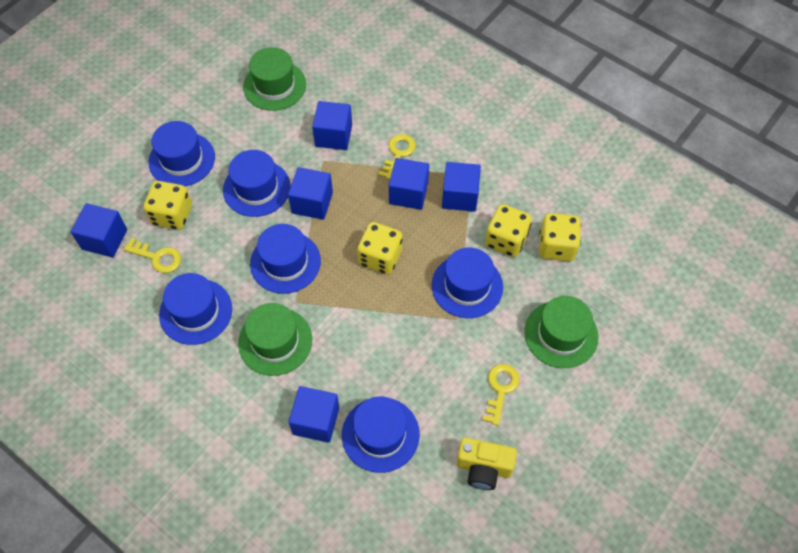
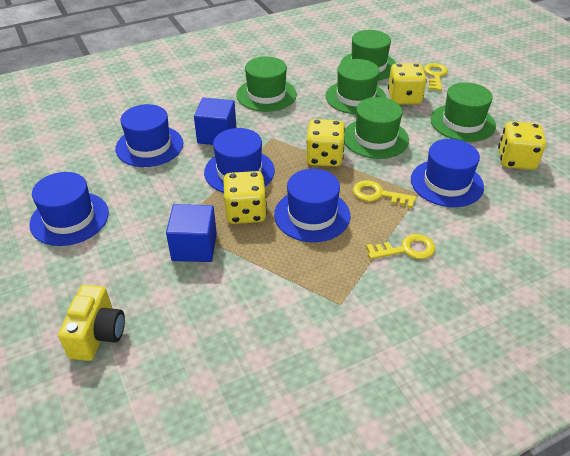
blue cube: 6 -> 2
blue hat: 6 -> 5
green hat: 3 -> 5

